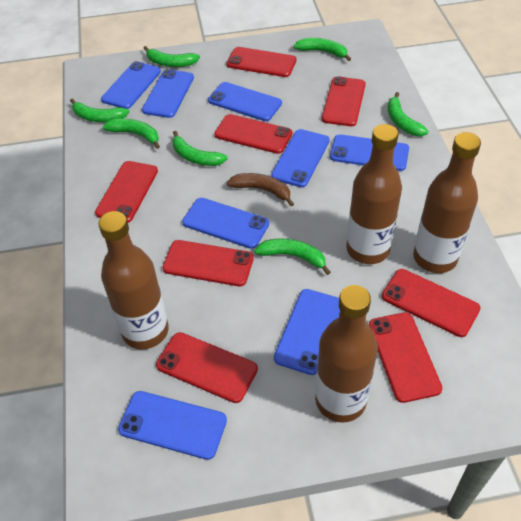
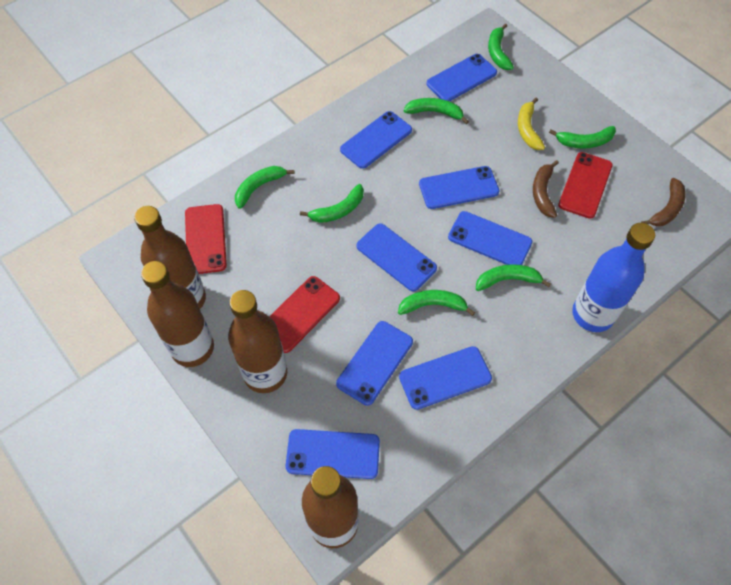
blue bottle: 0 -> 1
brown banana: 1 -> 2
red phone: 8 -> 3
yellow banana: 0 -> 1

